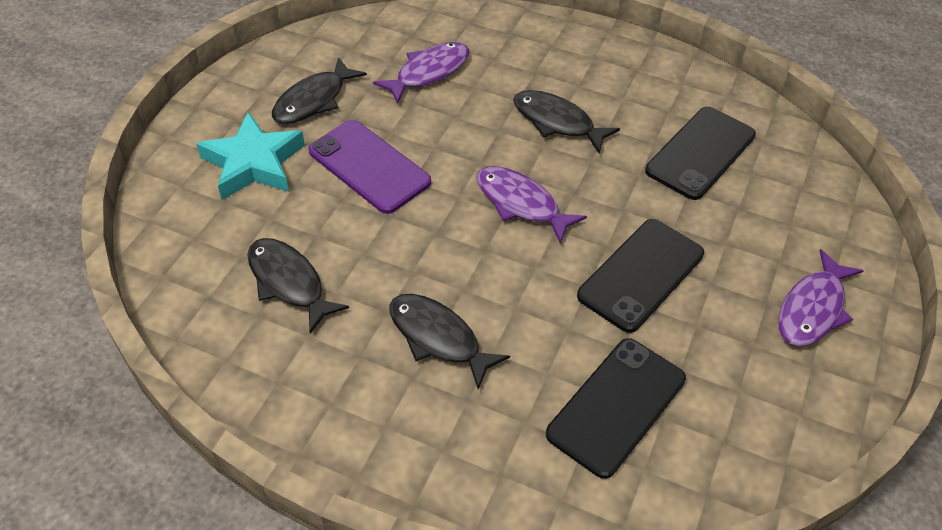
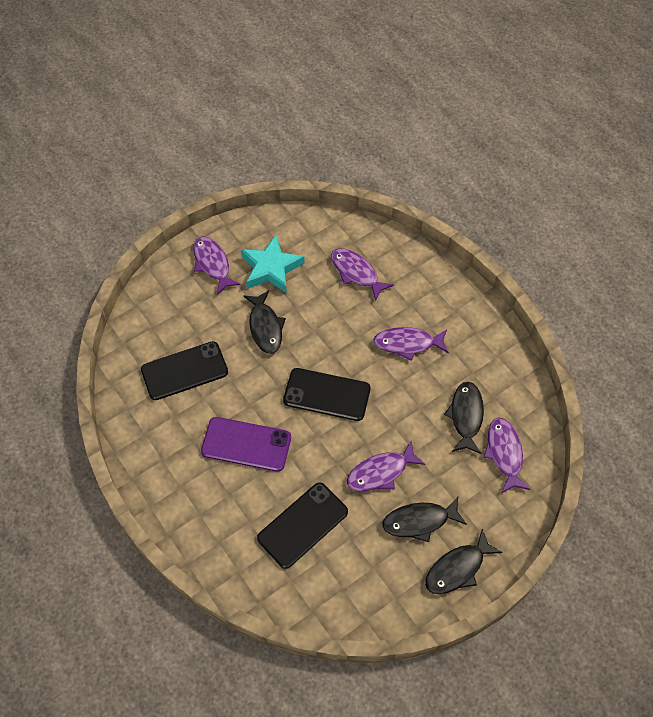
purple fish: 3 -> 5

